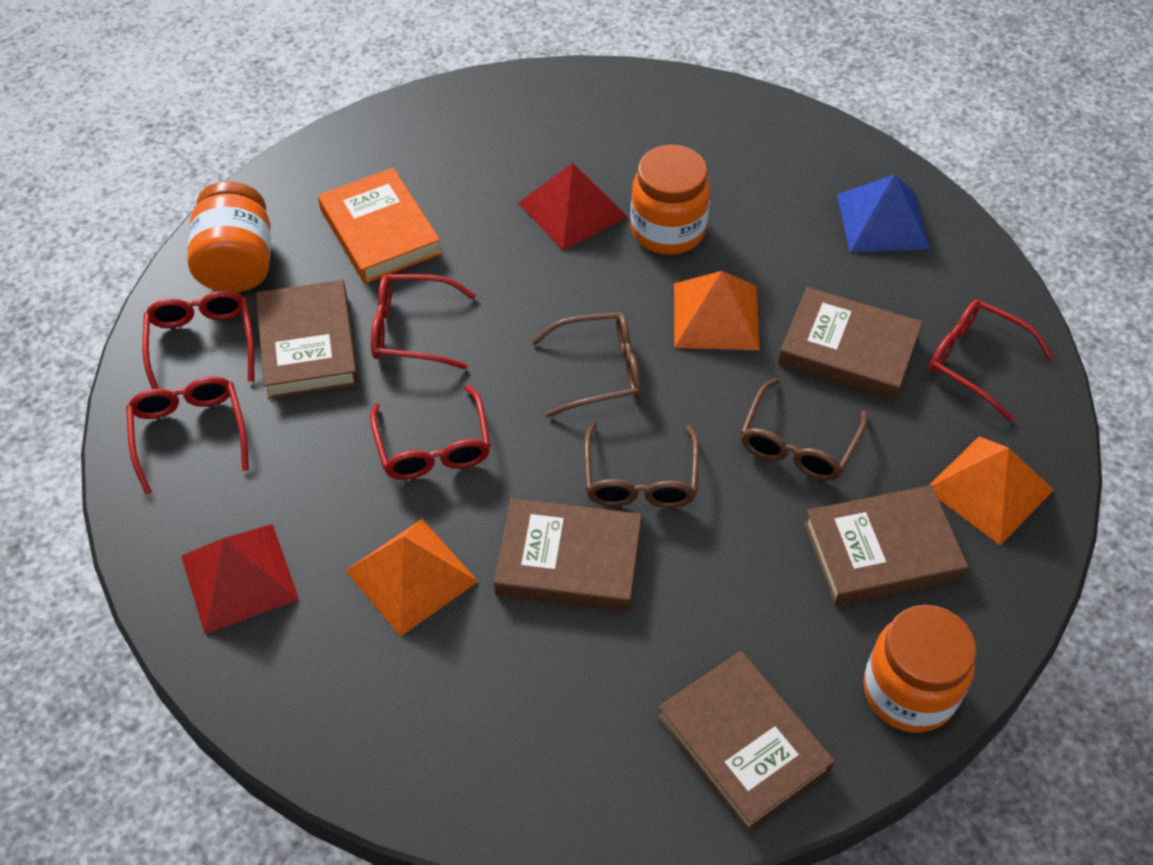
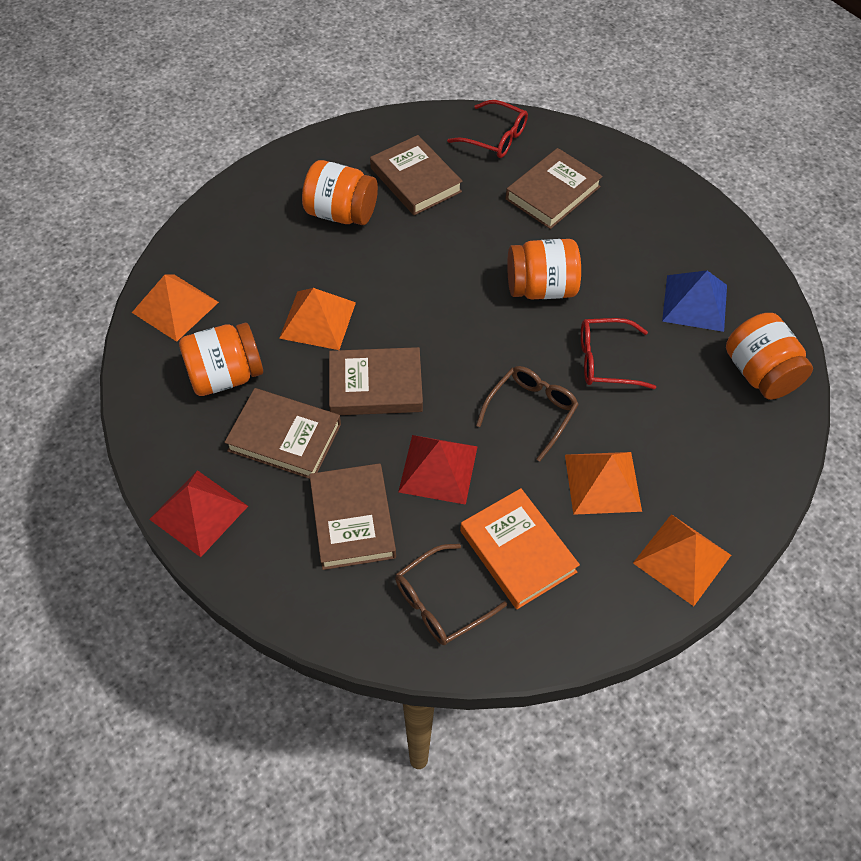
brown glasses: 3 -> 2
orange jar: 3 -> 4
orange pyramid: 3 -> 4
red glasses: 5 -> 2

